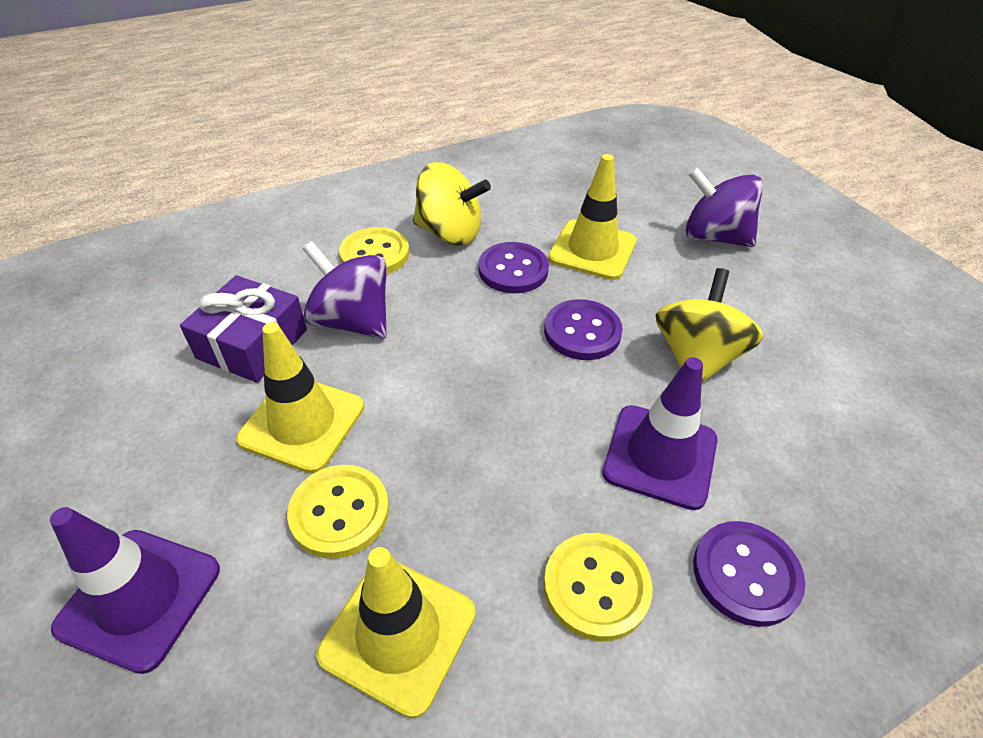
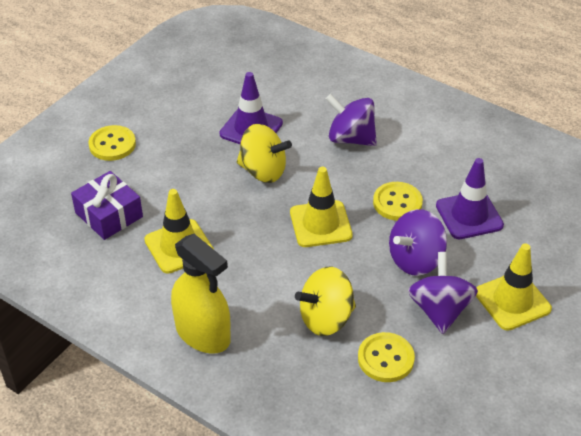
purple button: 3 -> 0
purple spinning top: 2 -> 3
yellow spray bottle: 0 -> 1

